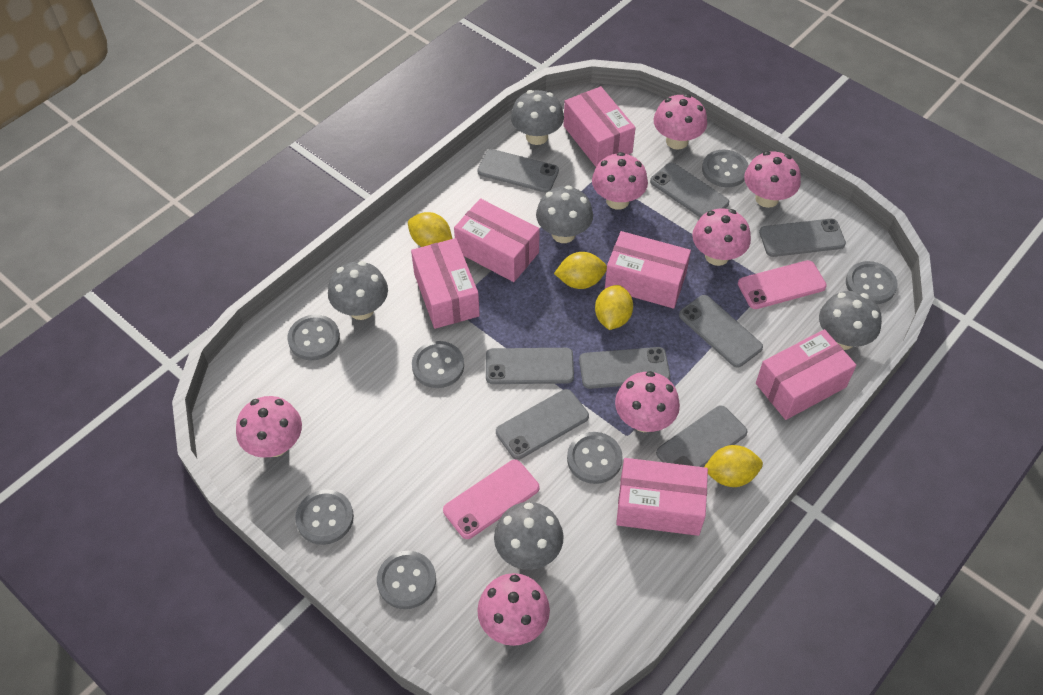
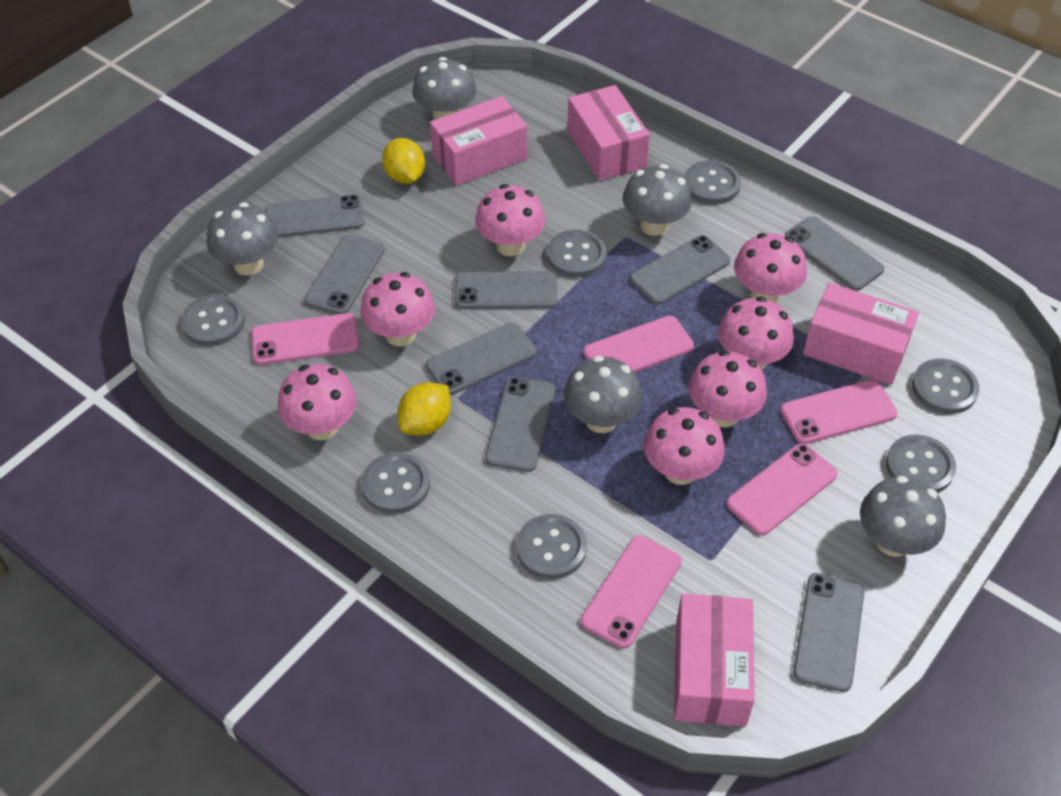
pink box: 6 -> 4
pink phone: 2 -> 5
yellow lemon: 4 -> 2

